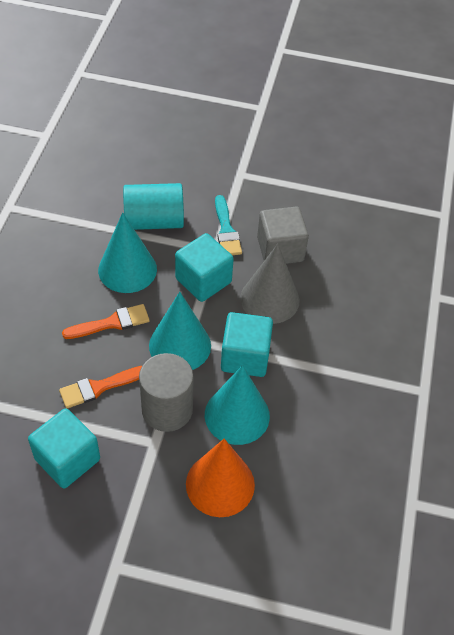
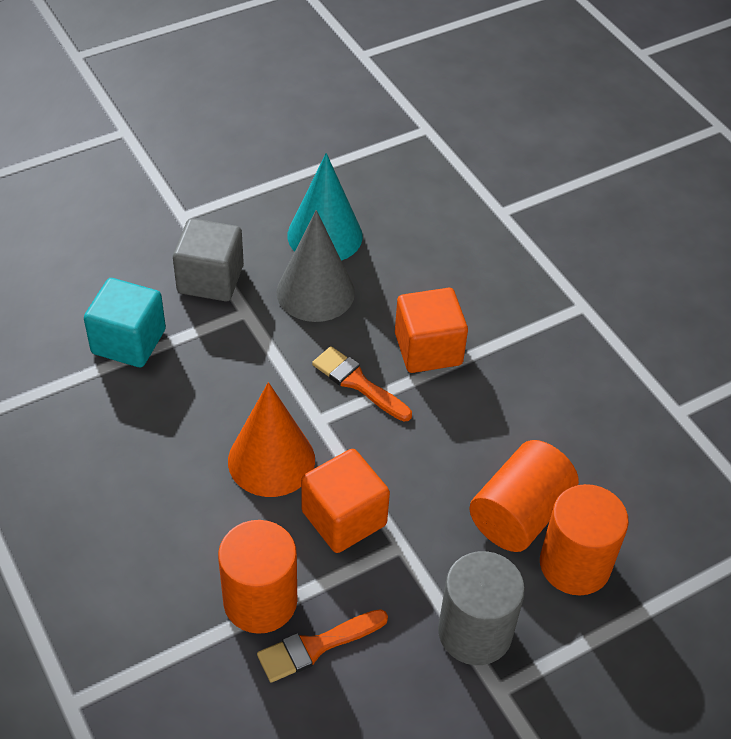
orange cube: 0 -> 2
orange cylinder: 0 -> 3
turquoise brush: 1 -> 0
turquoise cone: 3 -> 1
turquoise cube: 3 -> 1
turquoise cylinder: 1 -> 0

